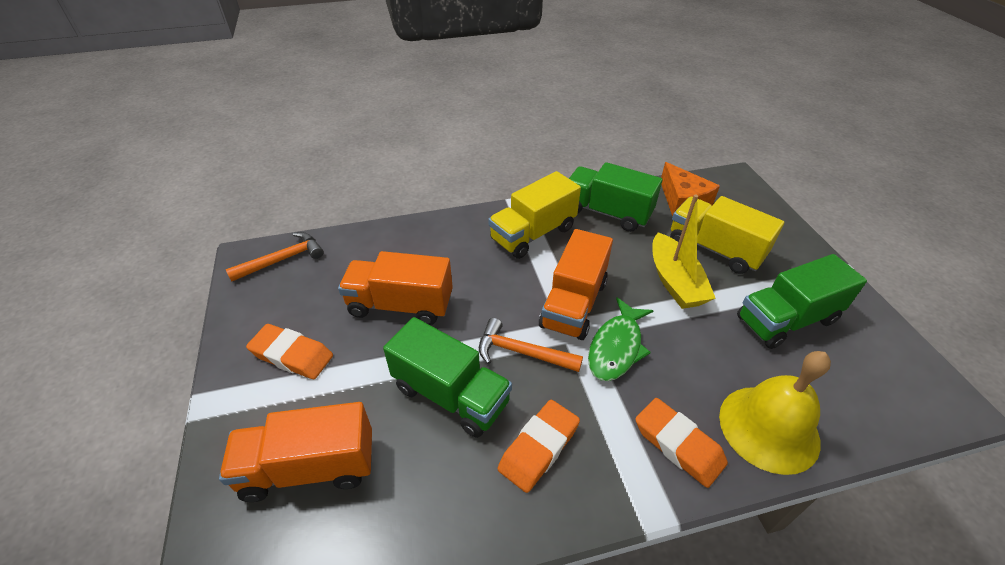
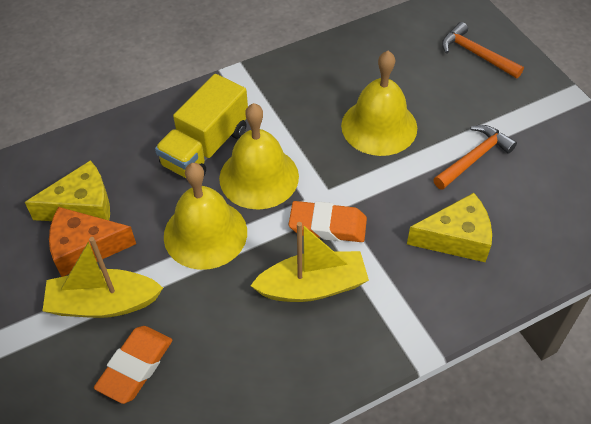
green fish: 1 -> 0
green truck: 3 -> 0
orange eraser: 3 -> 2
orange truck: 3 -> 0
yellow bell: 1 -> 3
yellow boat: 1 -> 2
yellow cheese: 0 -> 2
yellow truck: 2 -> 1

